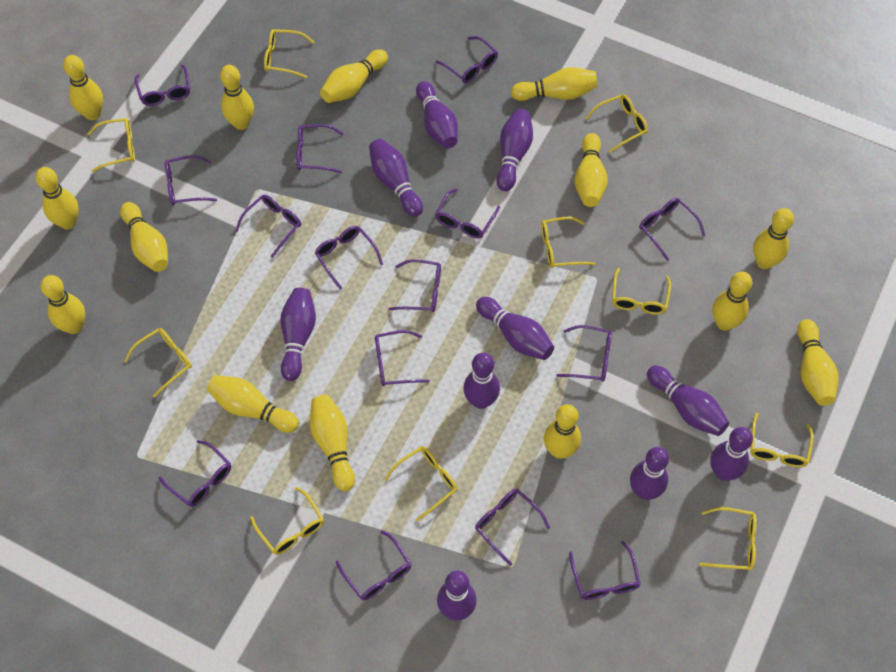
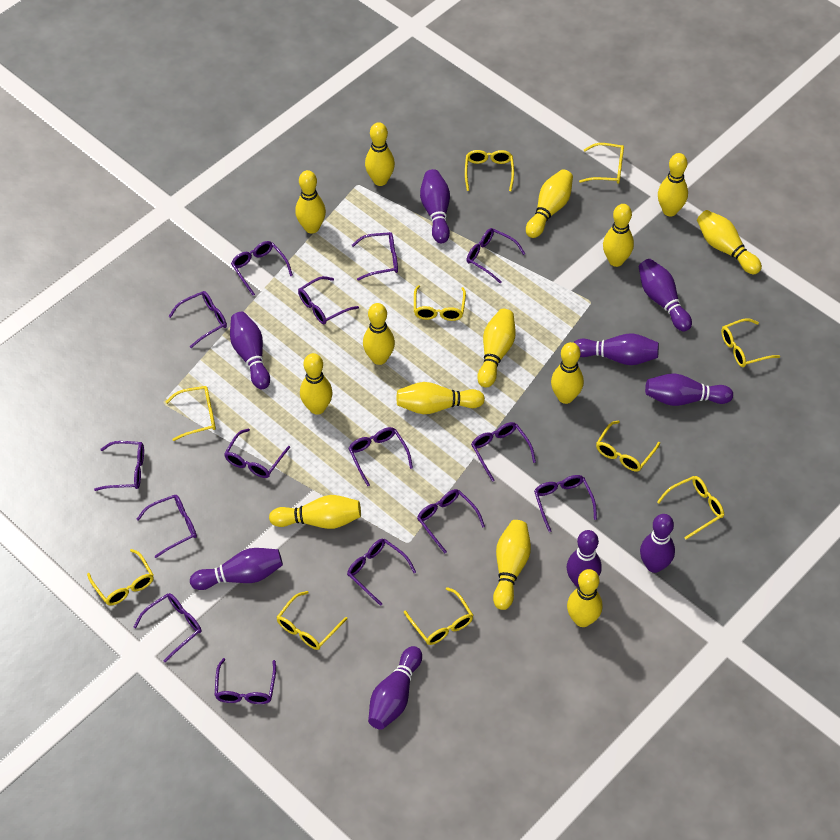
purple bowling pin: 10 -> 9

